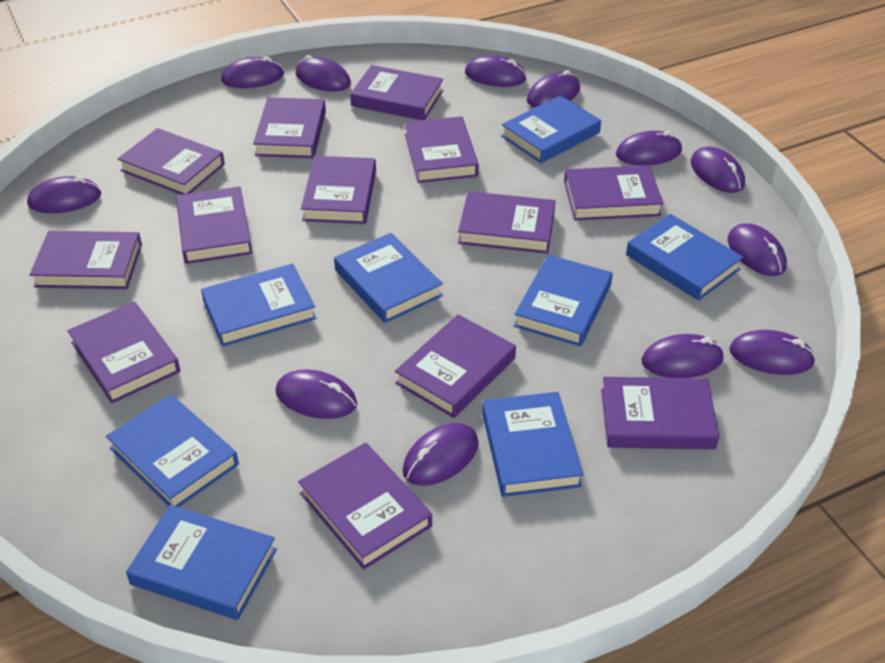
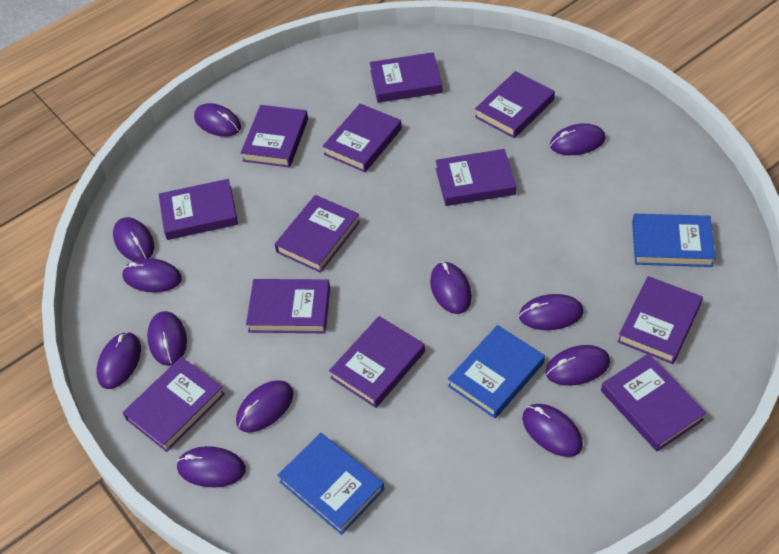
blue book: 8 -> 3
purple book: 13 -> 12

